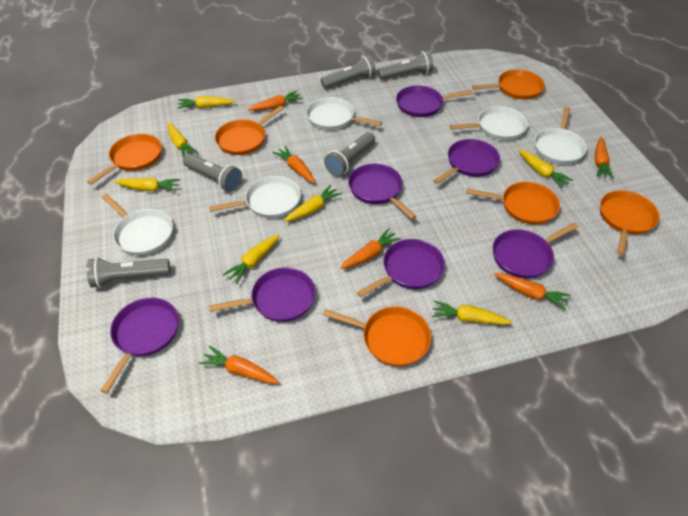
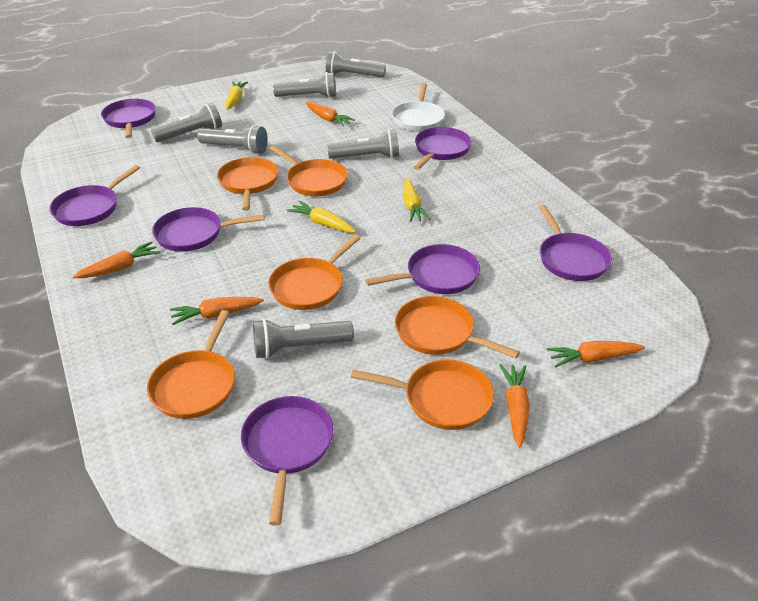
grey flashlight: 5 -> 6
orange carrot: 6 -> 5
white pan: 5 -> 1
yellow carrot: 7 -> 3

